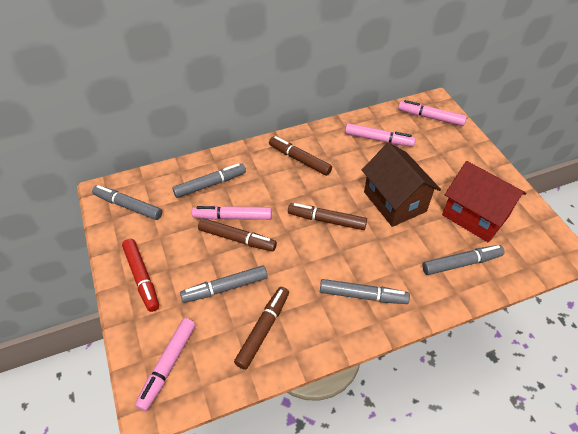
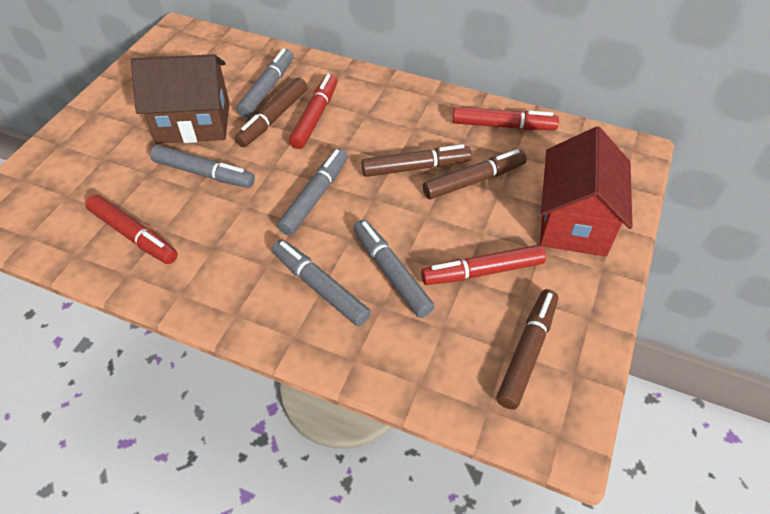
pink marker: 4 -> 0
red marker: 1 -> 4

